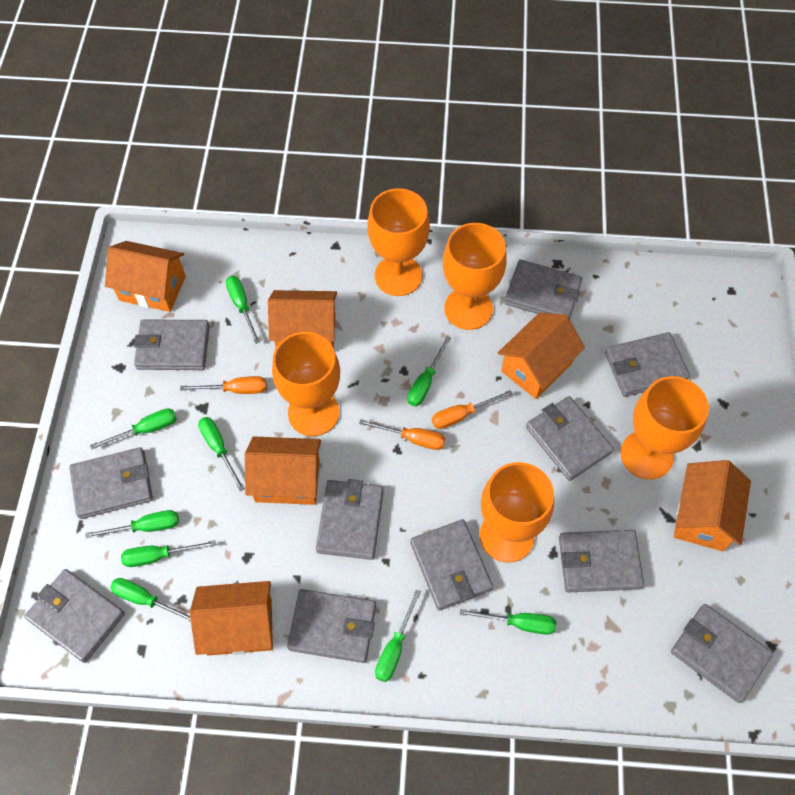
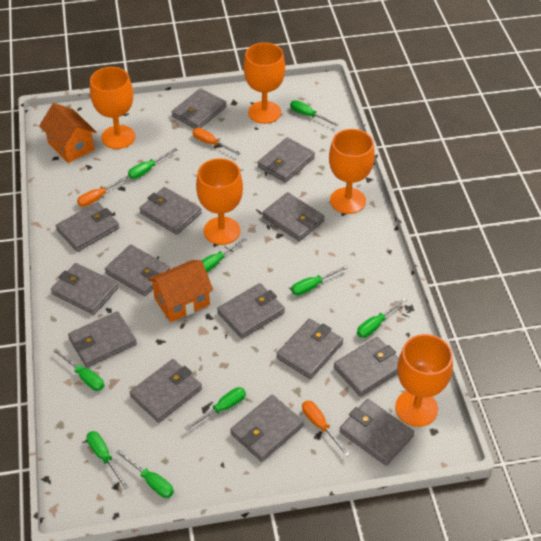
grey wallet: 11 -> 14
orange house: 6 -> 2

